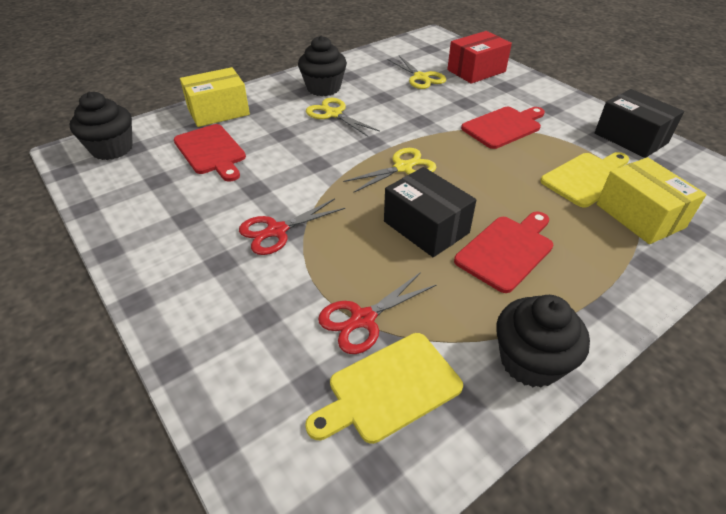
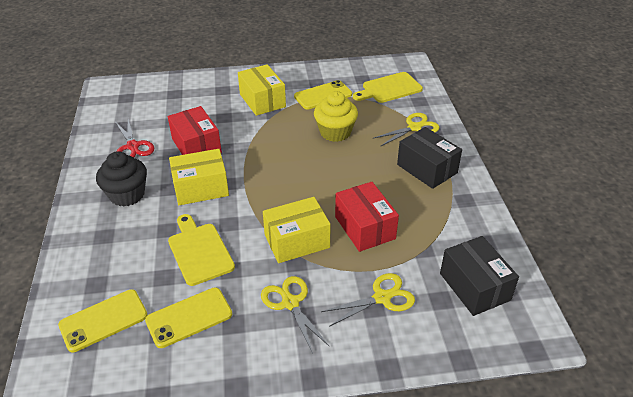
black cupcake: 3 -> 1
red box: 1 -> 2
red cutting board: 3 -> 0
red scissors: 2 -> 1
yellow box: 2 -> 3
yellow cupcake: 0 -> 1
yellow phone: 0 -> 3

